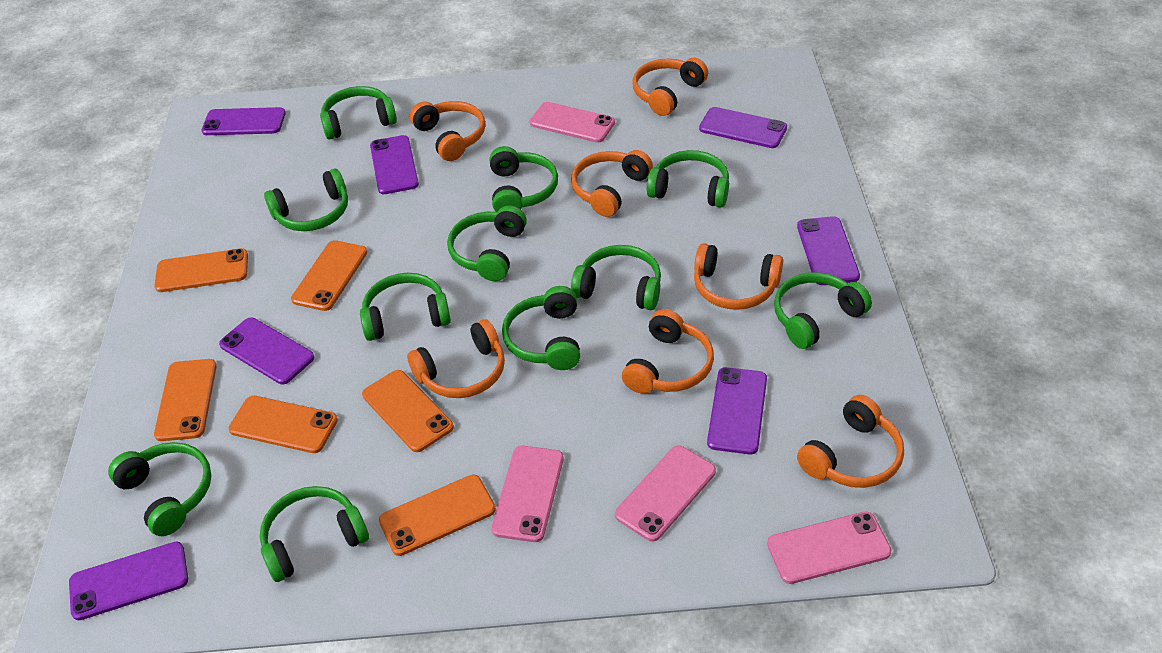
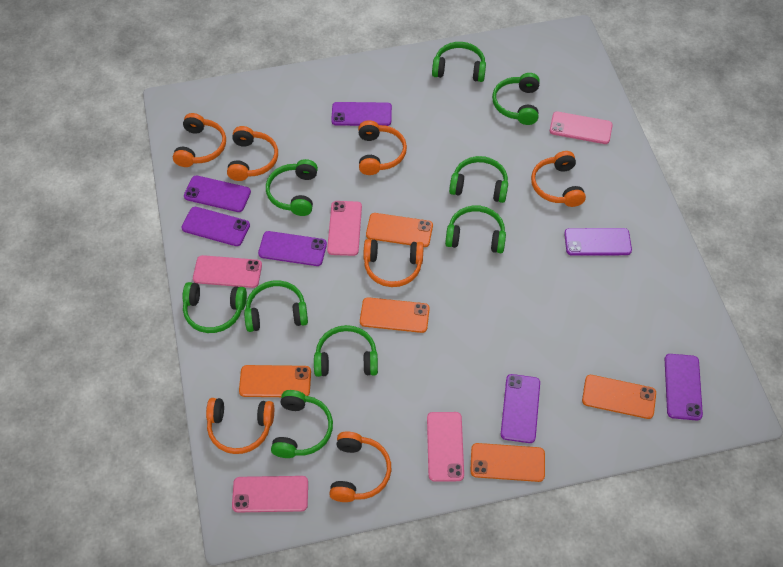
green headphones: 11 -> 9
orange phone: 6 -> 5
pink phone: 4 -> 5

